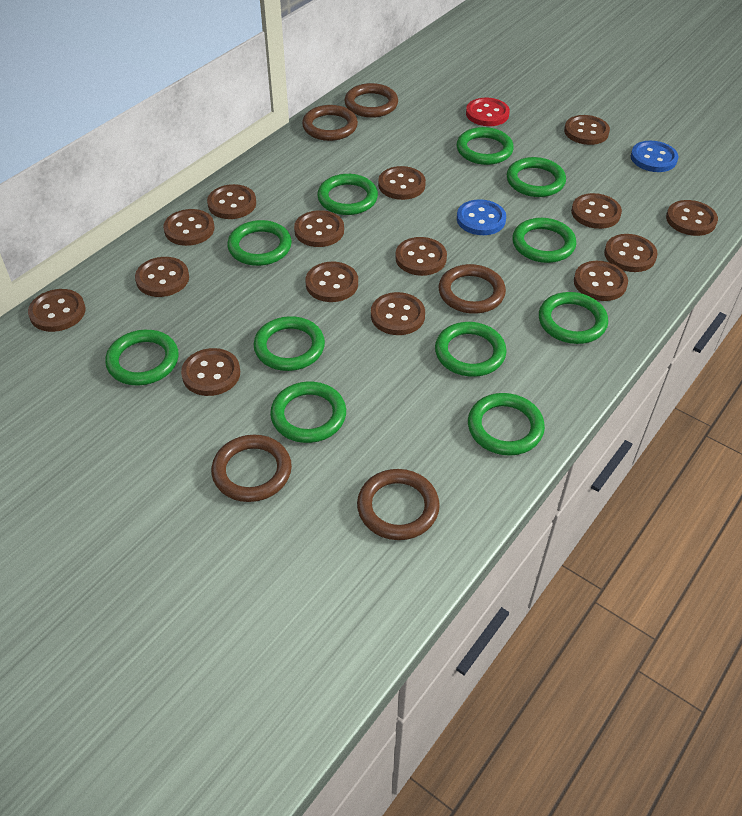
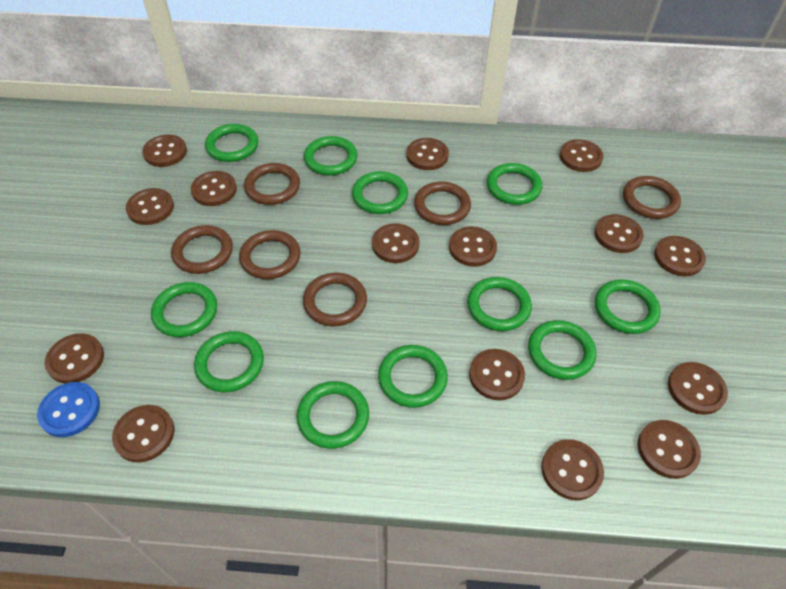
blue button: 2 -> 1
brown ring: 5 -> 6
red button: 1 -> 0

